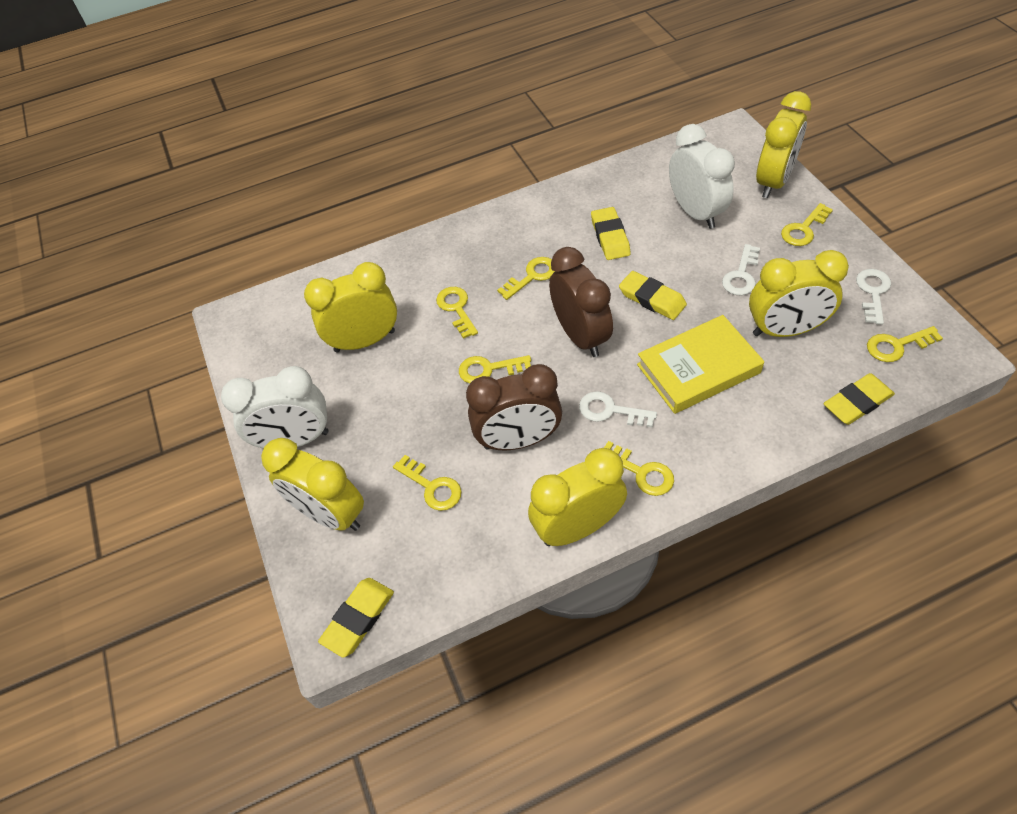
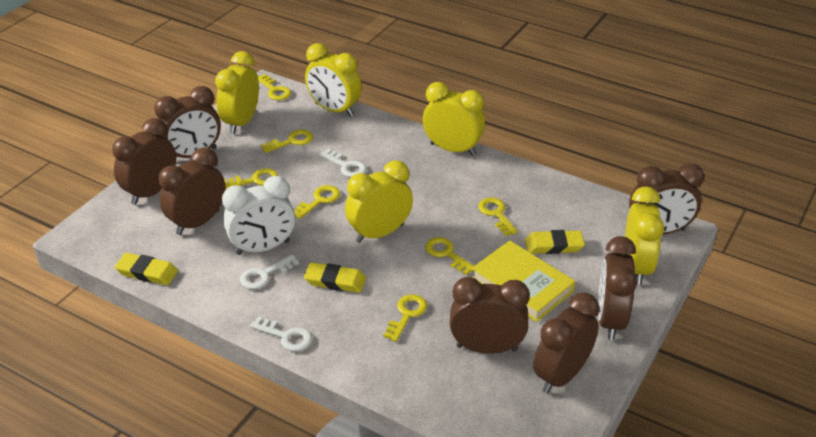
brown clock: 2 -> 7
white clock: 2 -> 1
yellow eraser: 4 -> 3

